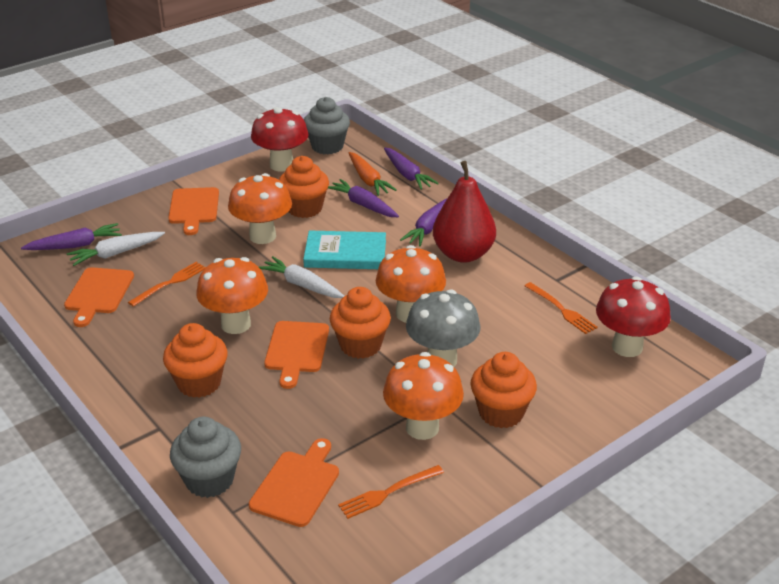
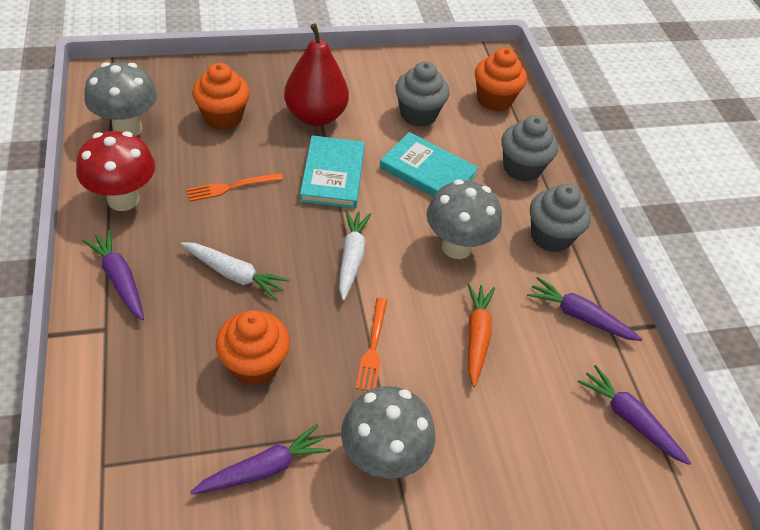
grey cupcake: 2 -> 3
grey mushroom: 1 -> 3
orange cupcake: 4 -> 3
orange cutting board: 4 -> 0
orange fork: 3 -> 2
orange mushroom: 4 -> 0
red mushroom: 2 -> 1
turquoise book: 1 -> 2

